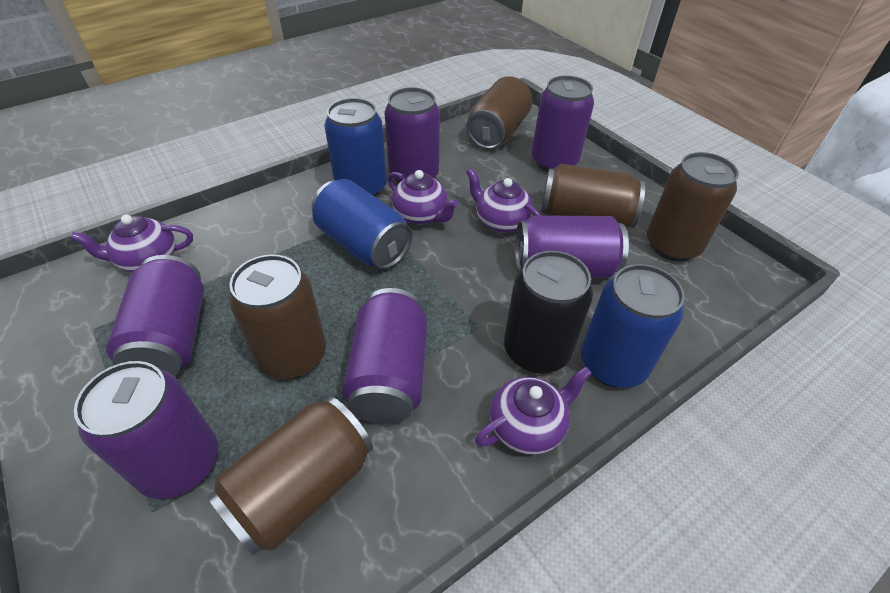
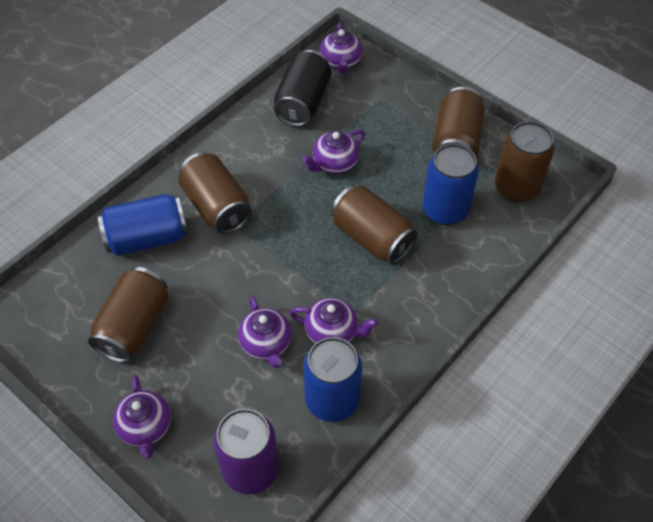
purple can: 6 -> 1
purple teapot: 4 -> 5

